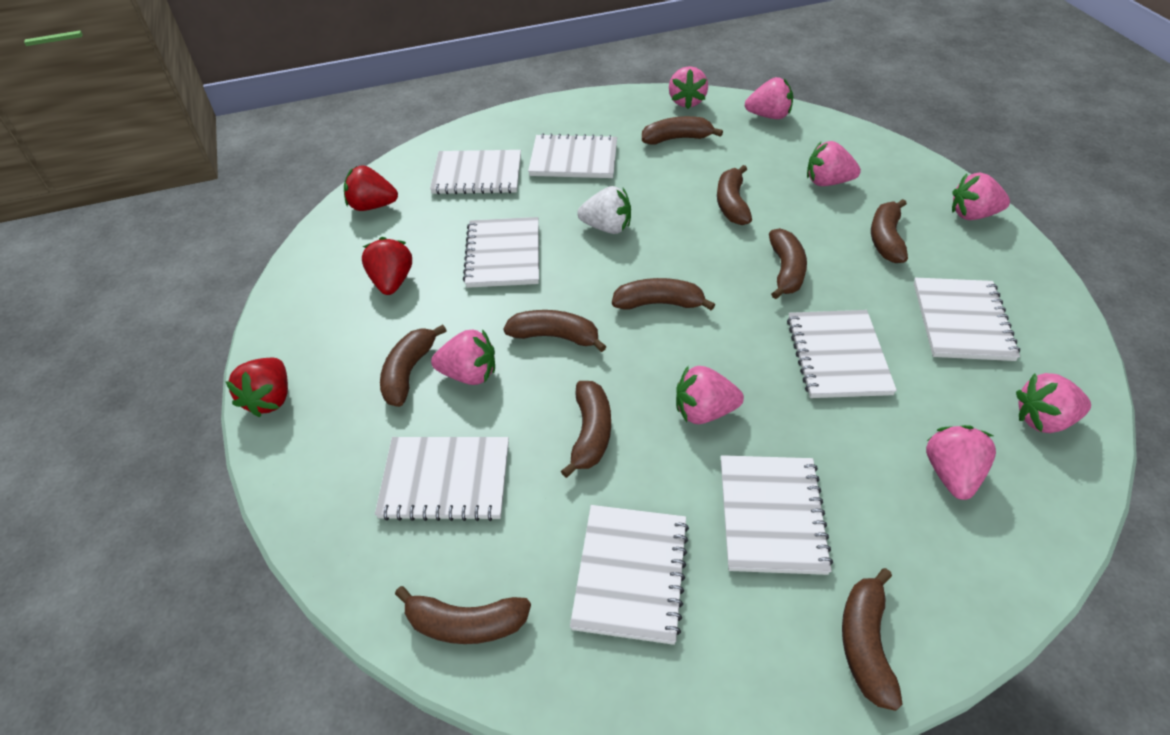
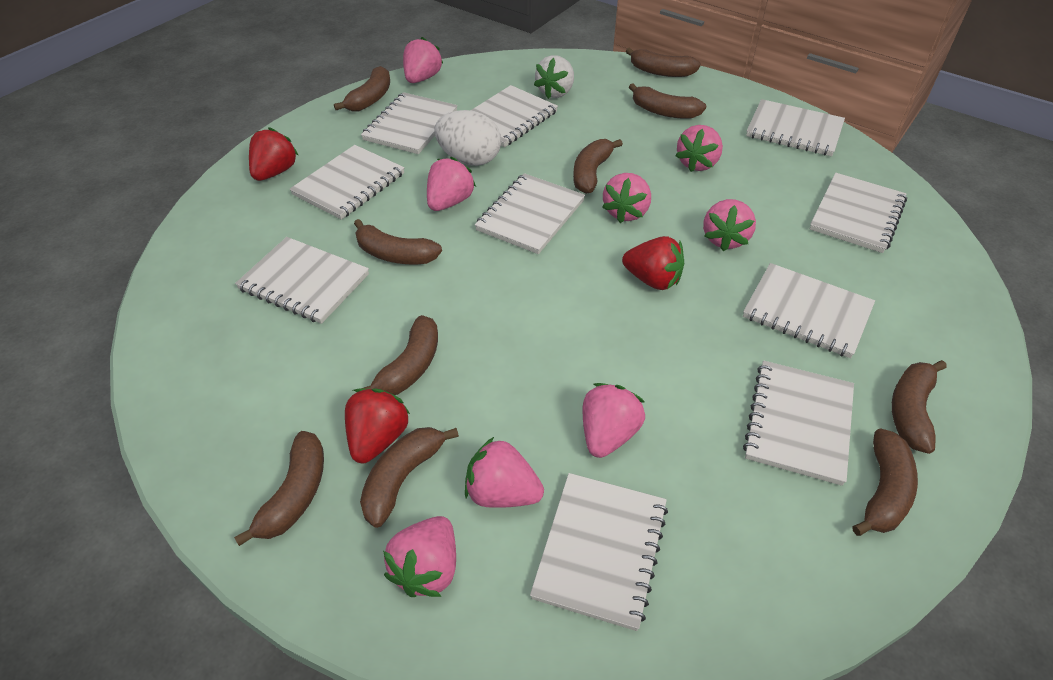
white egg: 0 -> 1
white notebook: 8 -> 10

